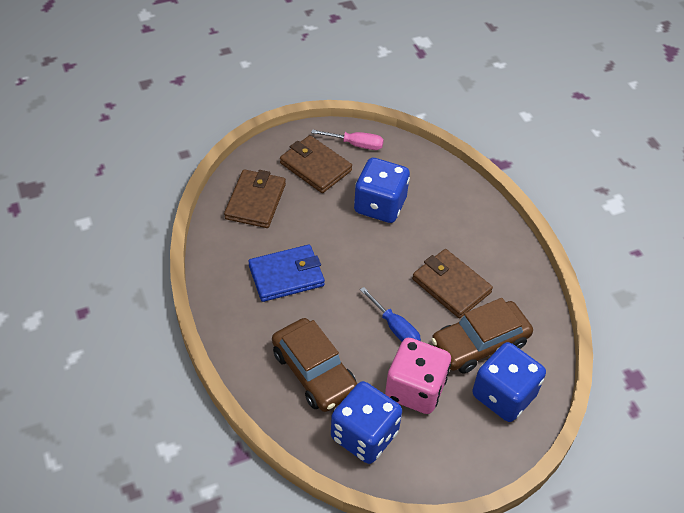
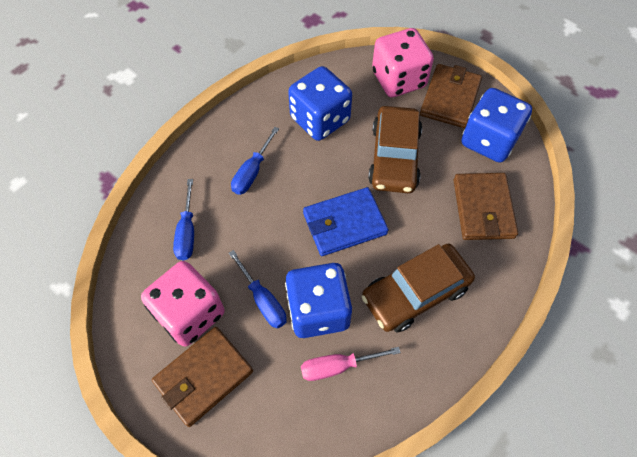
blue screwdriver: 1 -> 3
pink dice: 1 -> 2

